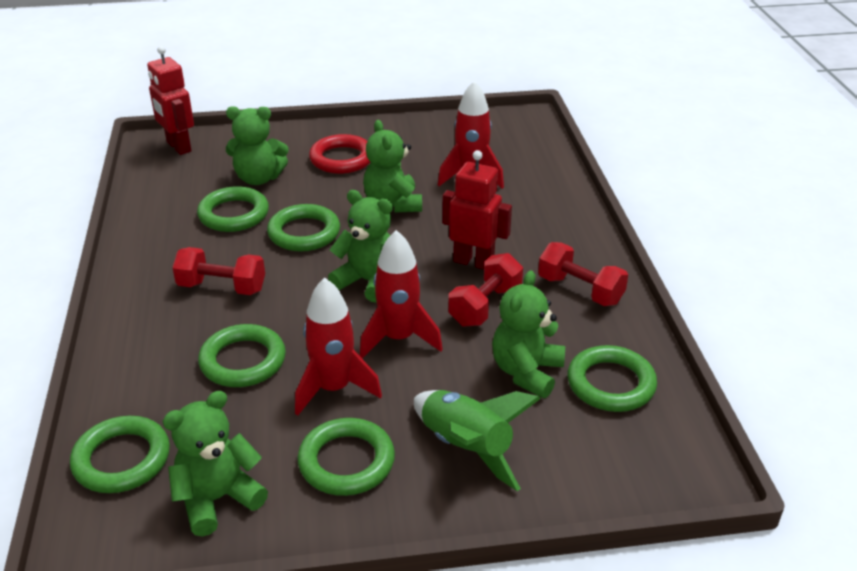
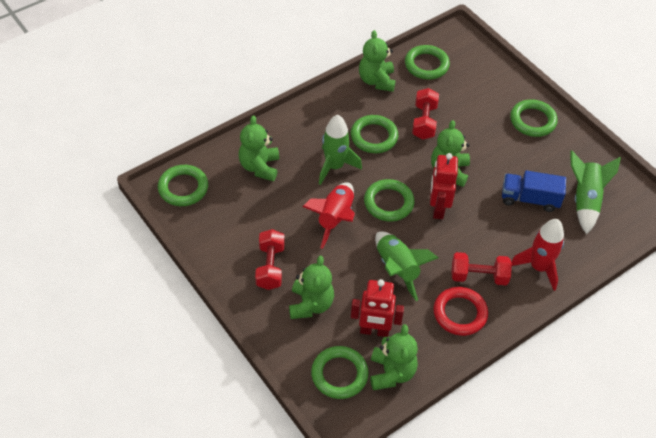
blue truck: 0 -> 1
green rocket: 1 -> 3
red rocket: 3 -> 2

